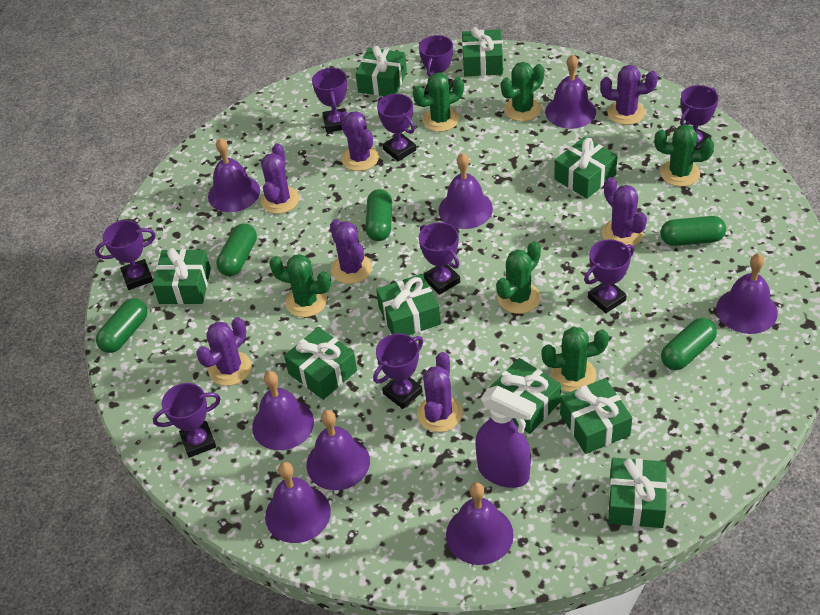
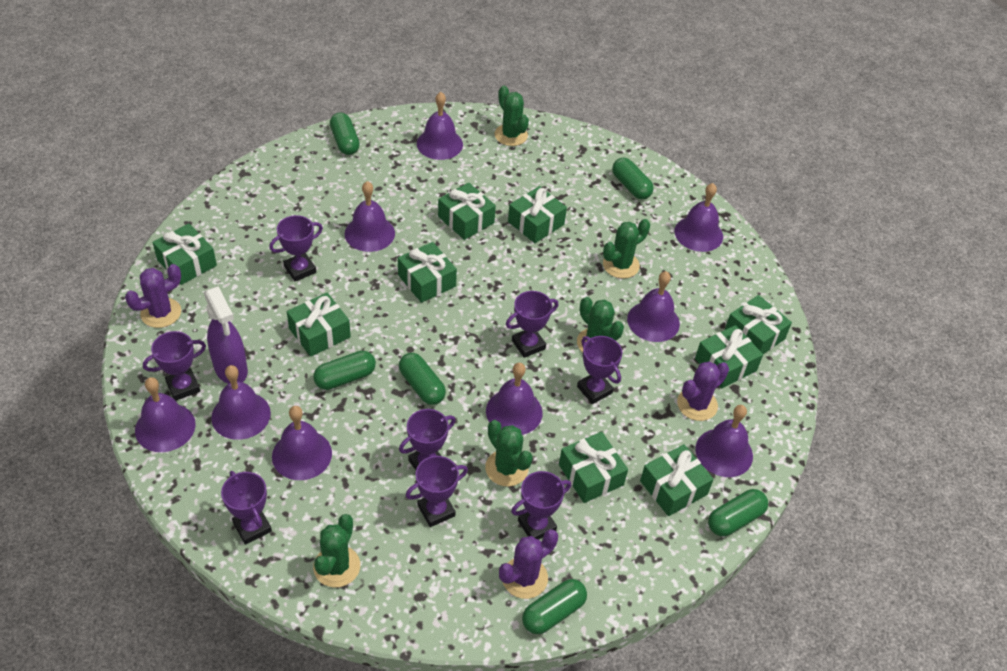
green cactus: 6 -> 5
green capsule: 5 -> 6
purple bell: 8 -> 9
purple cactus: 7 -> 3
purple trophy: 9 -> 8

